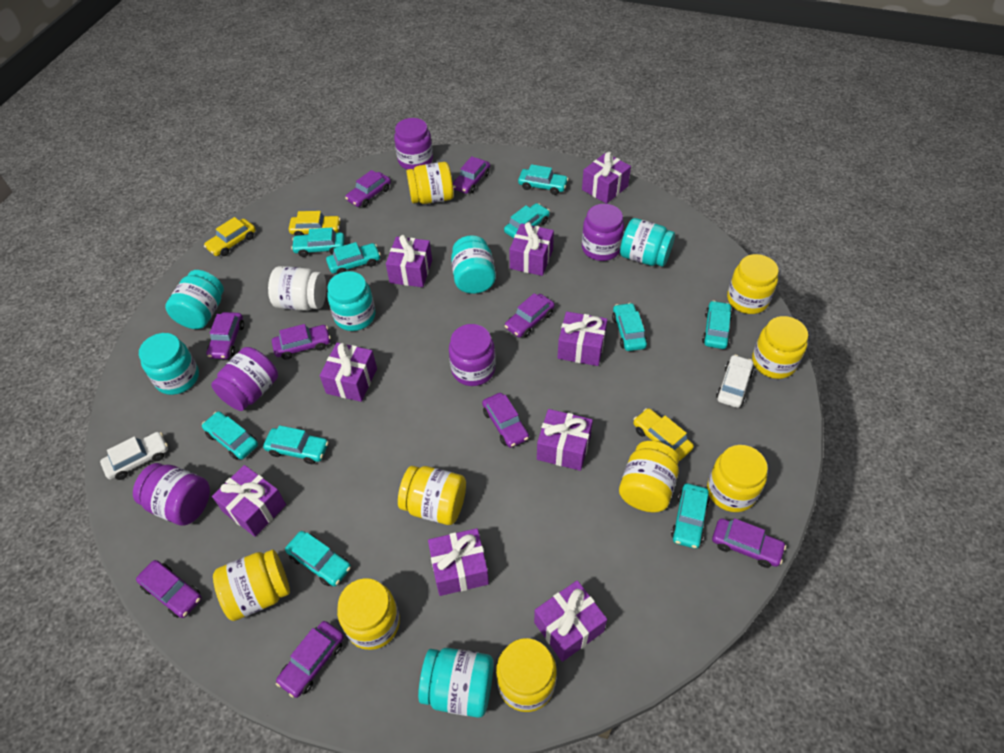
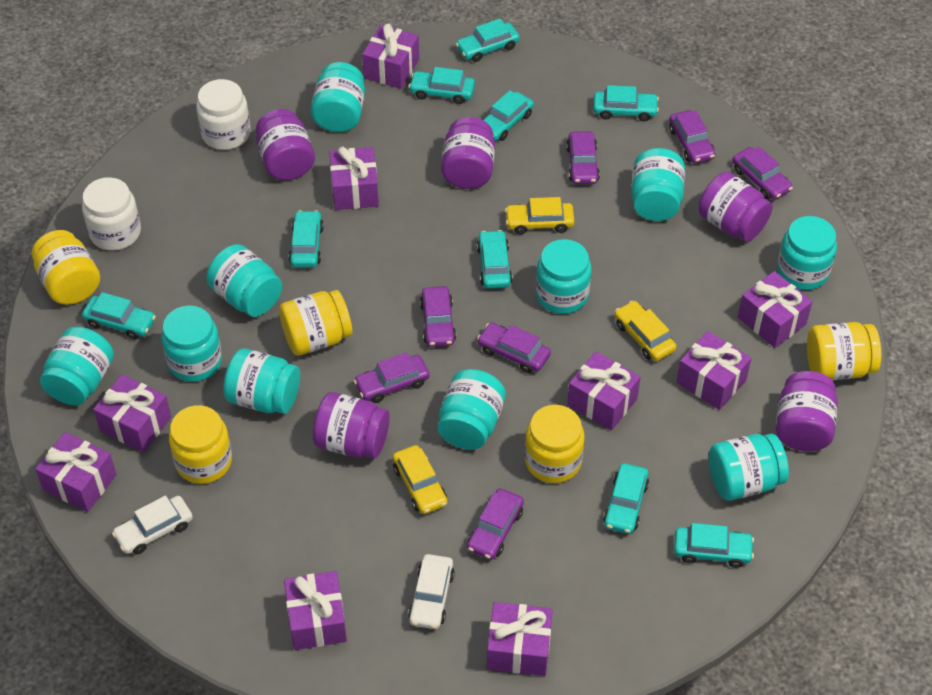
purple car: 9 -> 7
turquoise car: 10 -> 9
turquoise jar: 6 -> 10
white jar: 1 -> 2
yellow jar: 9 -> 5

